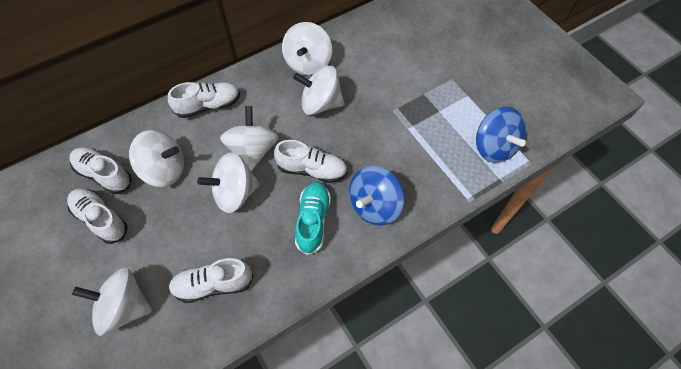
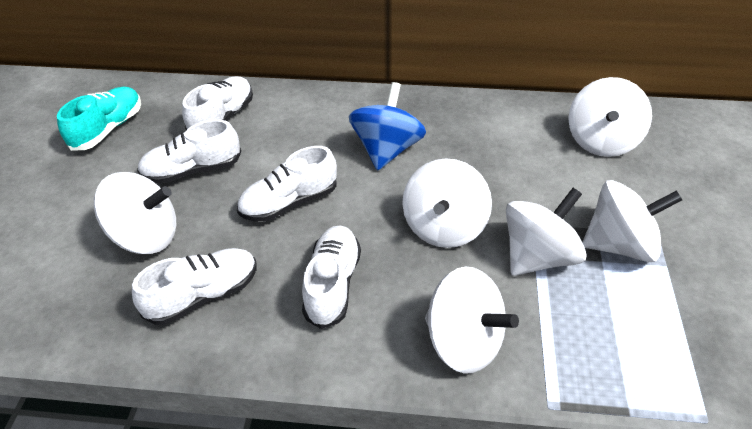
blue spinning top: 2 -> 1

